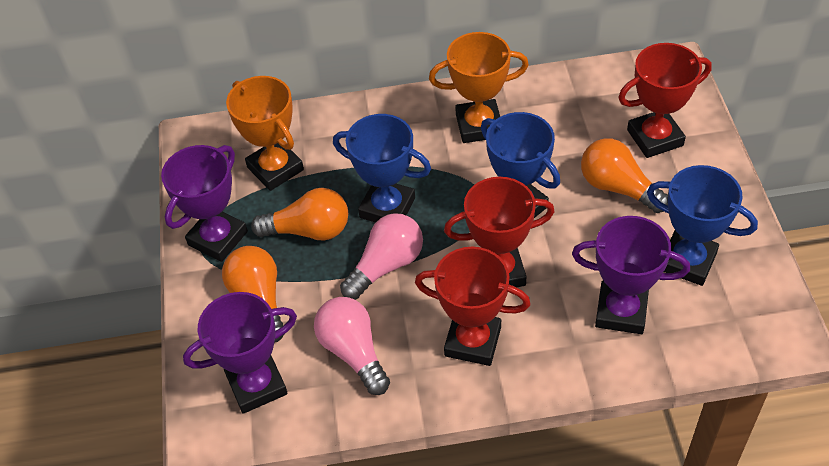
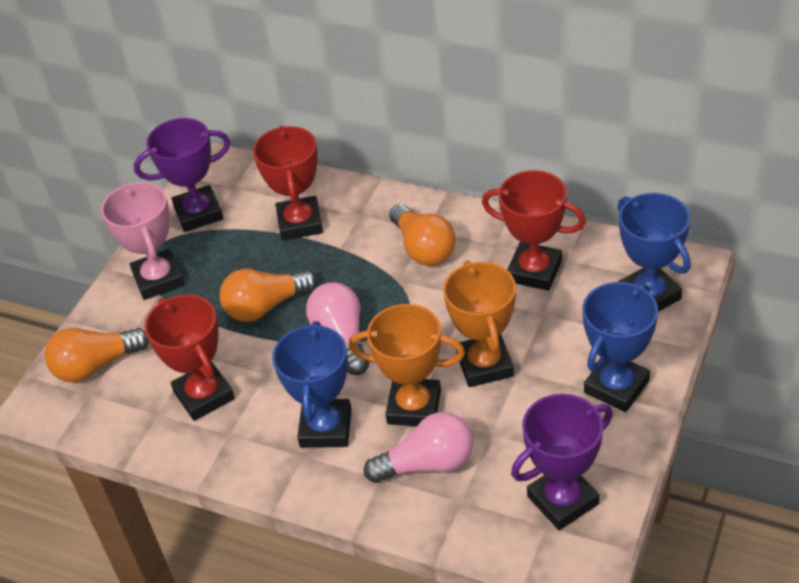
pink trophy: 0 -> 1
purple trophy: 3 -> 2

